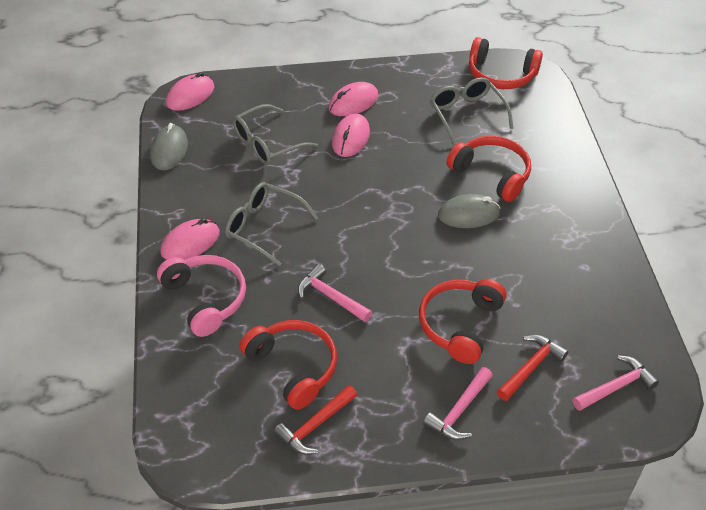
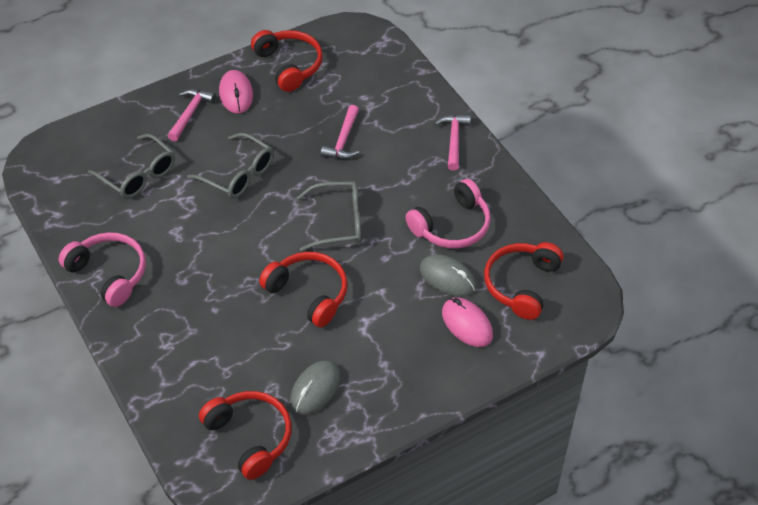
pink headphones: 1 -> 2
pink mouse: 4 -> 2
red hammer: 2 -> 0

